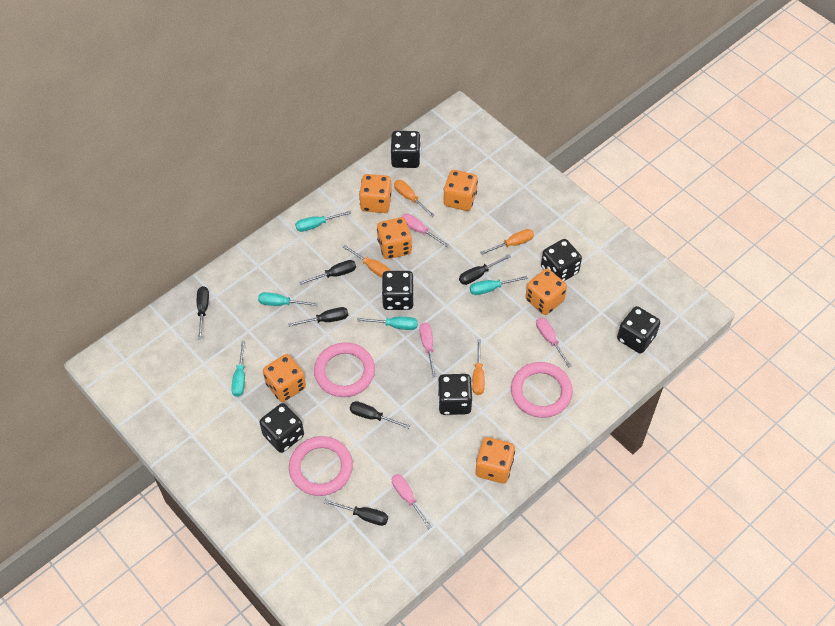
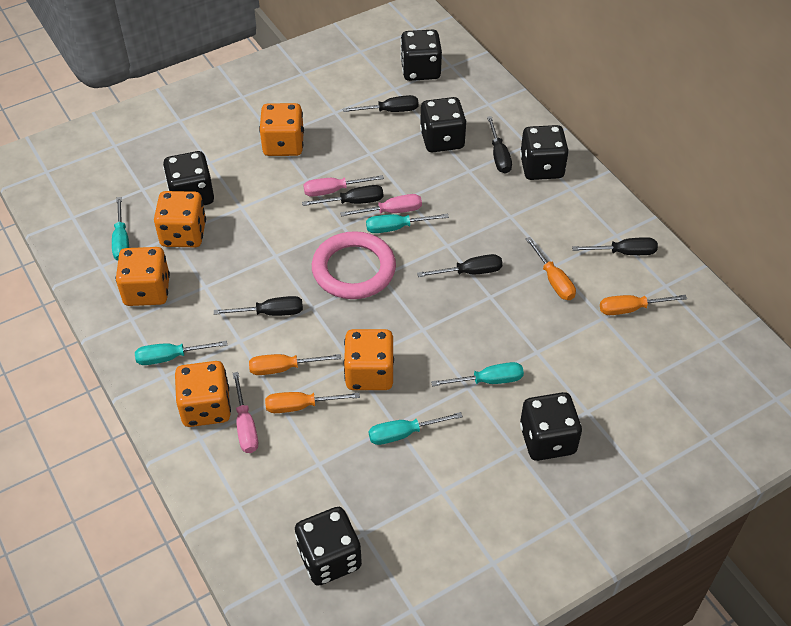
orange dice: 6 -> 5
pink ring: 3 -> 1
pink screwdriver: 4 -> 3

